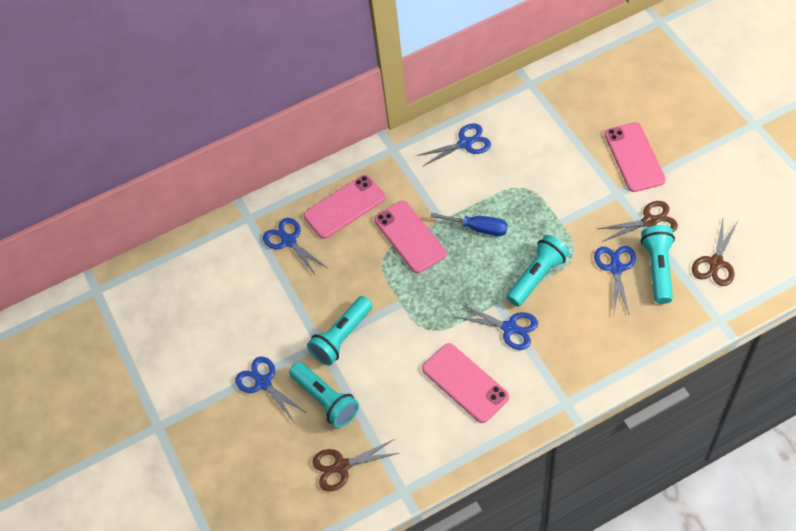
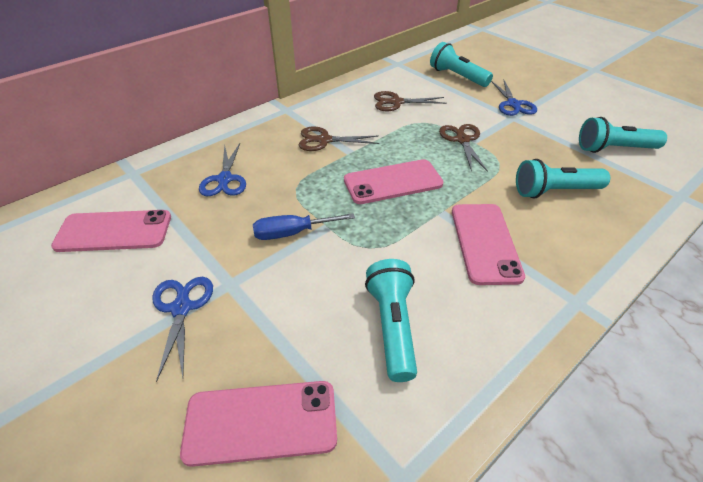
blue scissors: 5 -> 3

